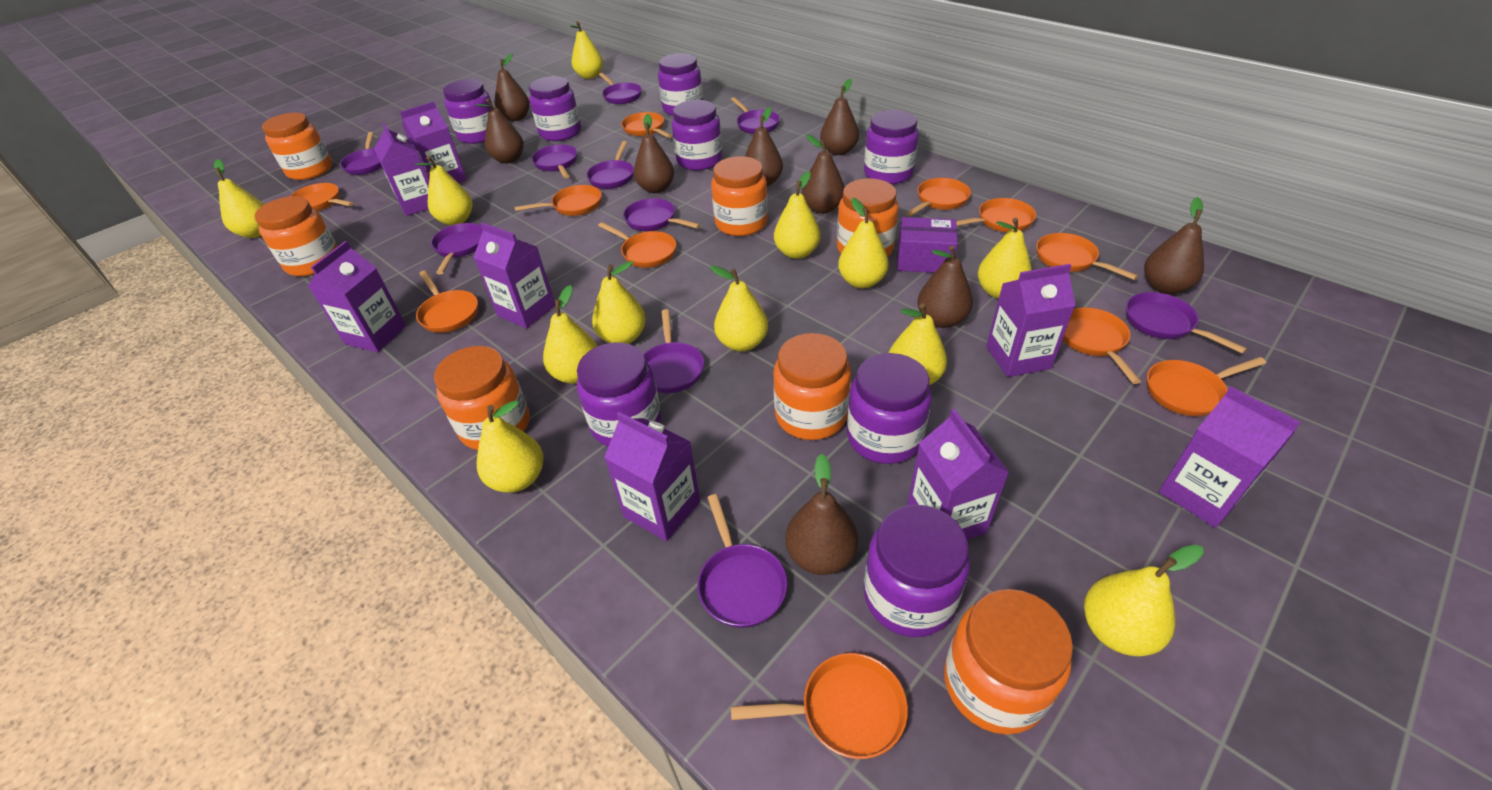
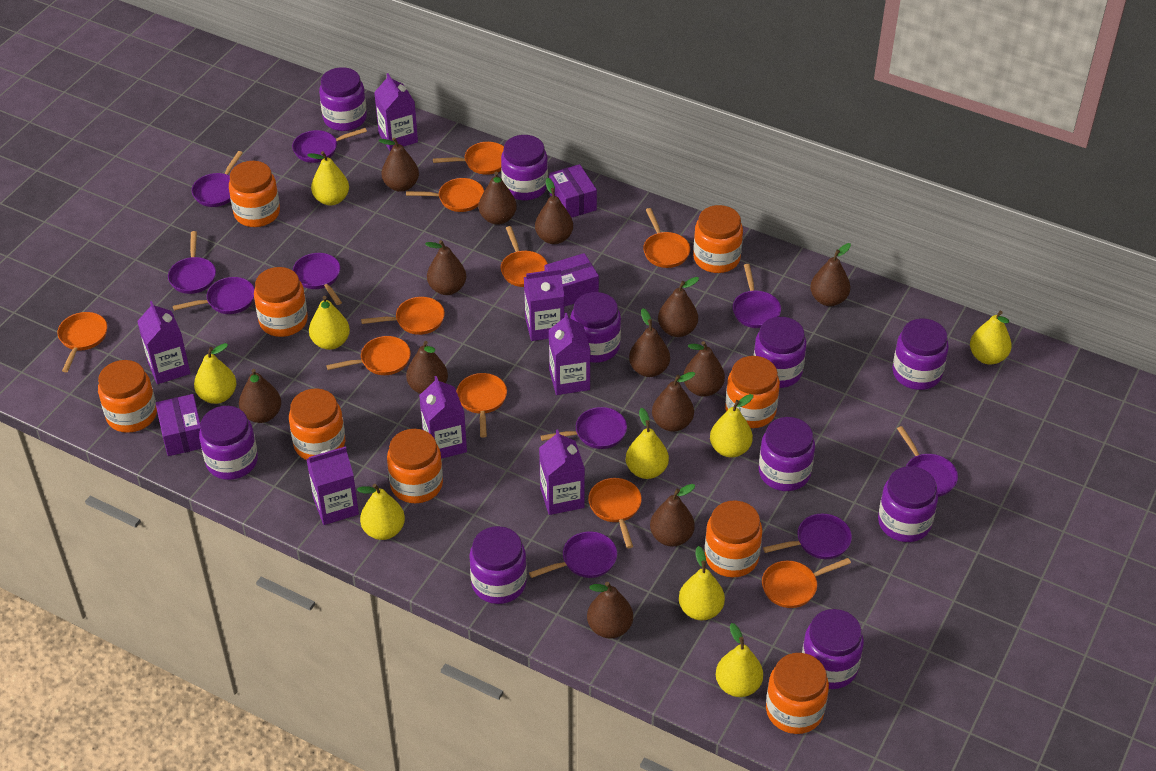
brown pear: 9 -> 13
orange jar: 7 -> 9
orange pan: 11 -> 10
purple box: 1 -> 3
purple carton: 8 -> 7
purple jar: 8 -> 10
yellow pear: 12 -> 9

